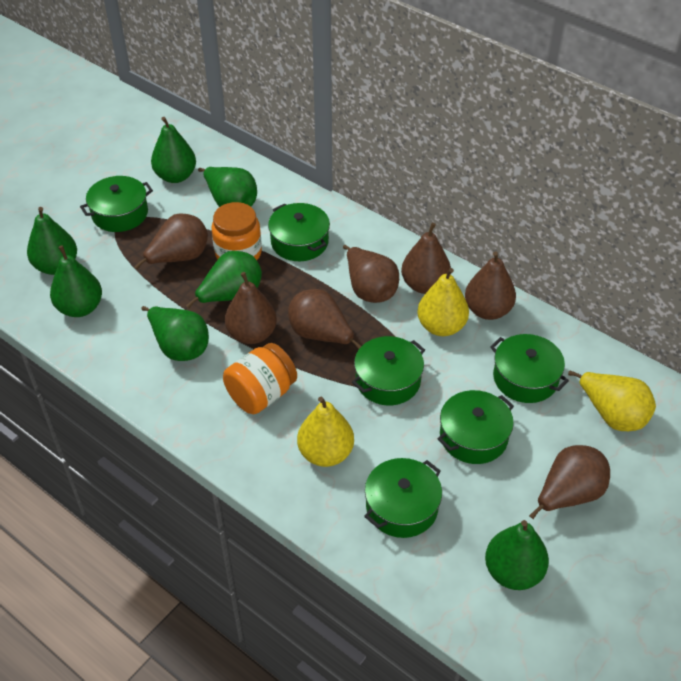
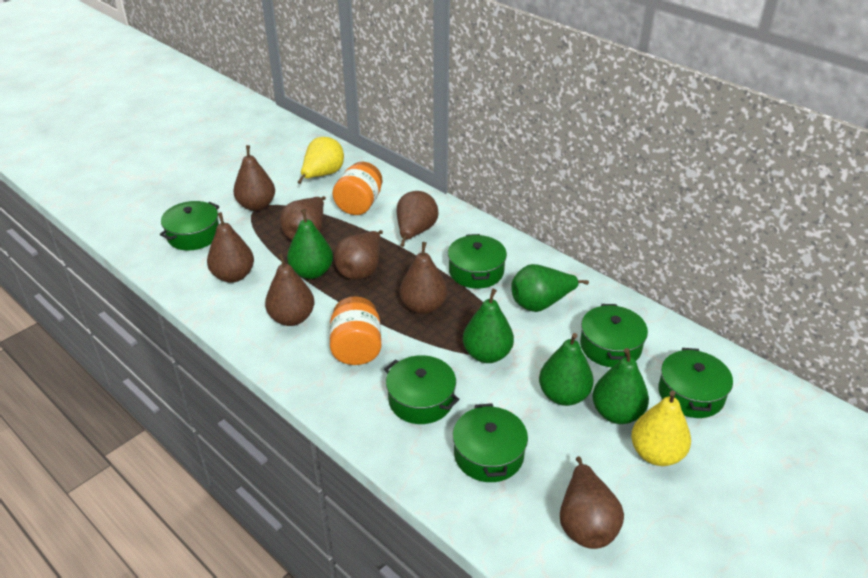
brown pear: 7 -> 8
green pear: 7 -> 5
yellow pear: 3 -> 2

